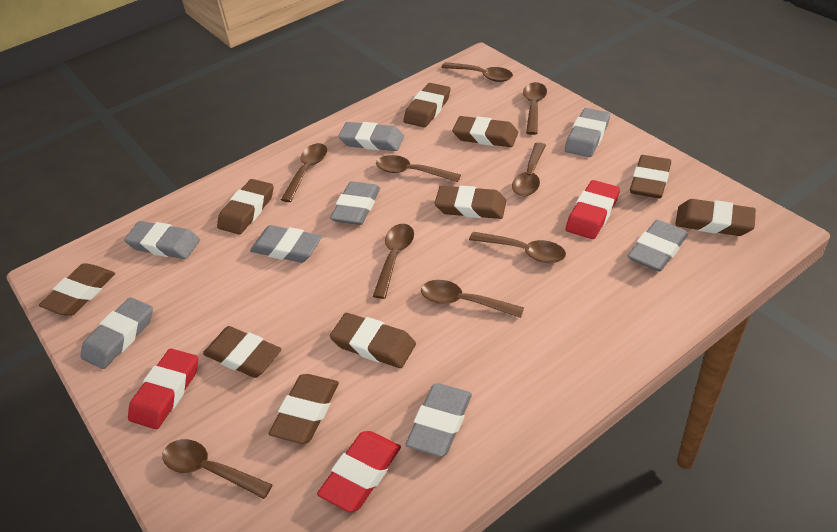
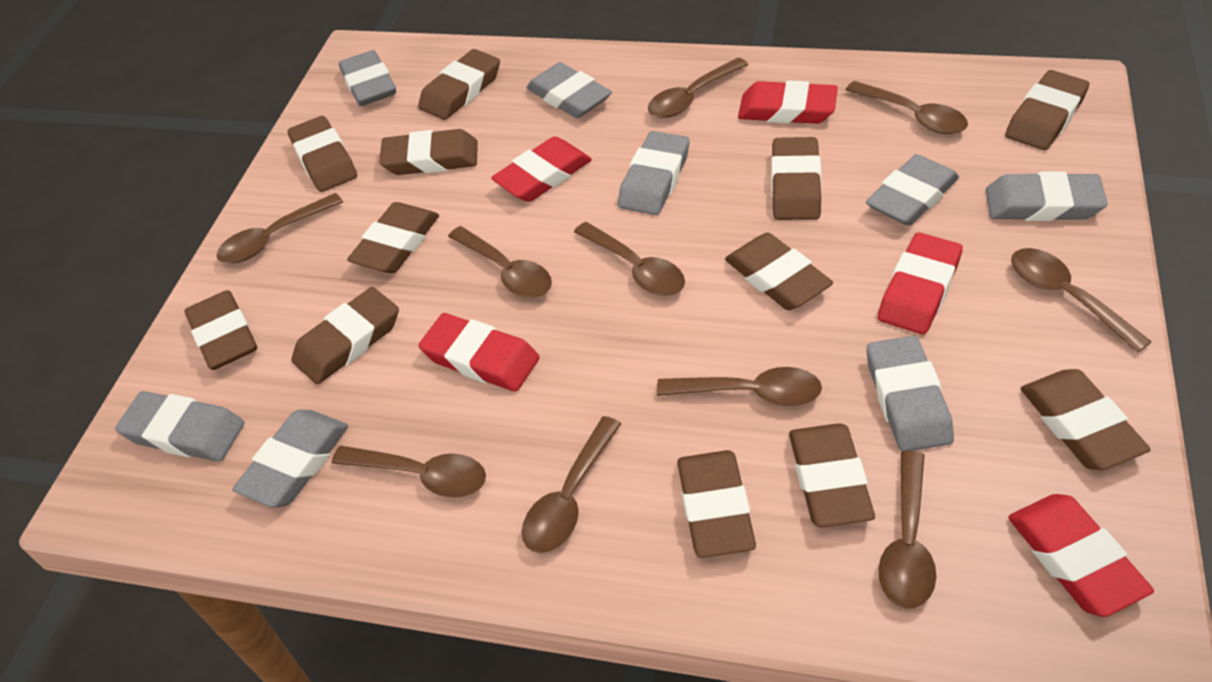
brown eraser: 10 -> 12
brown spoon: 9 -> 10
red eraser: 3 -> 5

